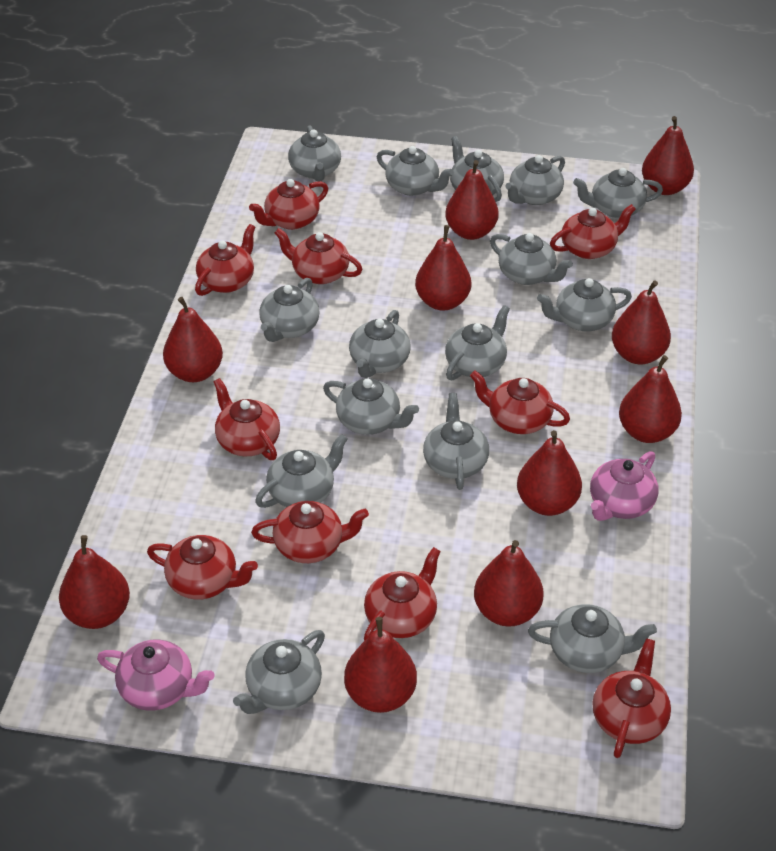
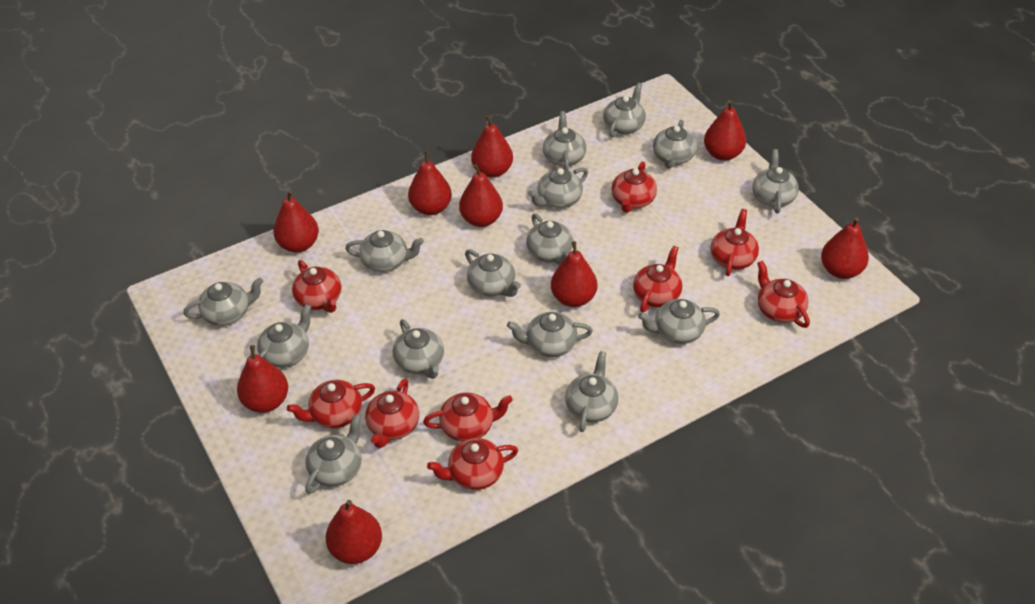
pink teapot: 2 -> 0
red pear: 10 -> 9
red teapot: 10 -> 9

